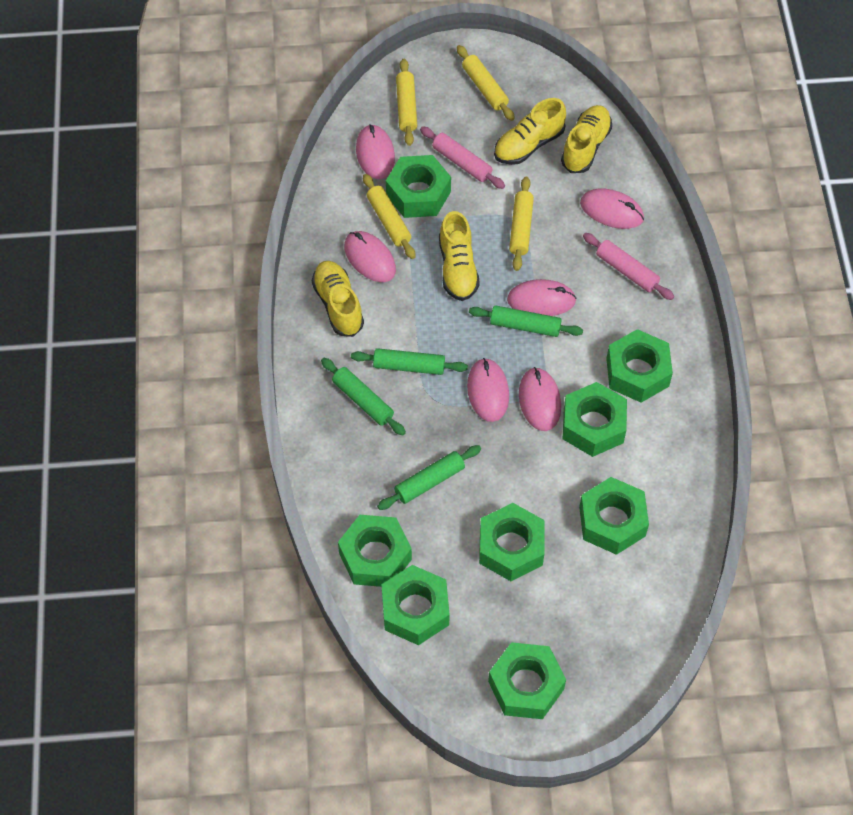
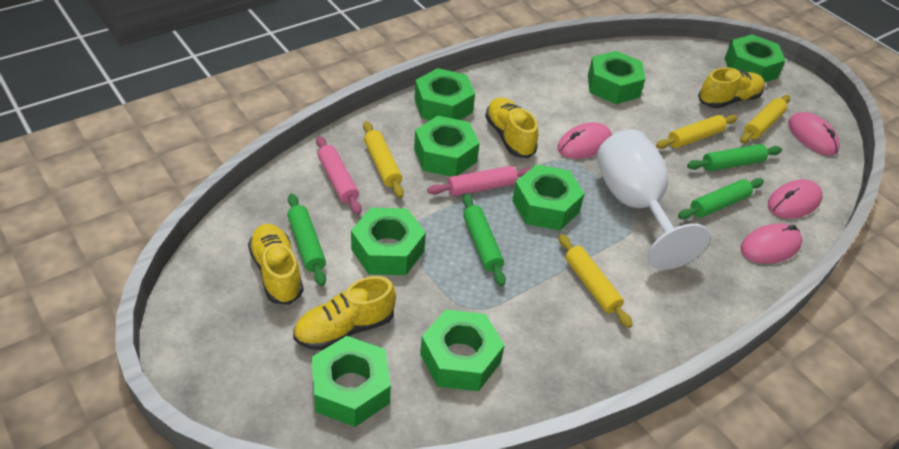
pink mouse: 6 -> 4
white goblet: 0 -> 1

